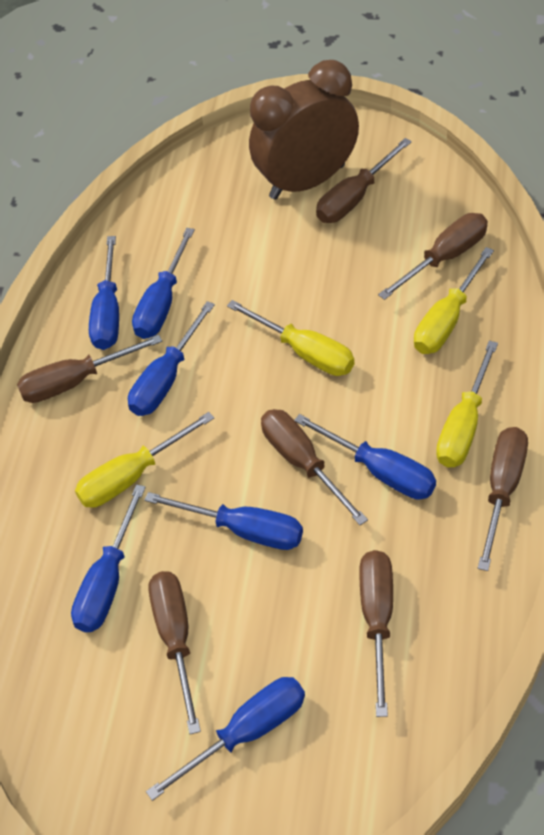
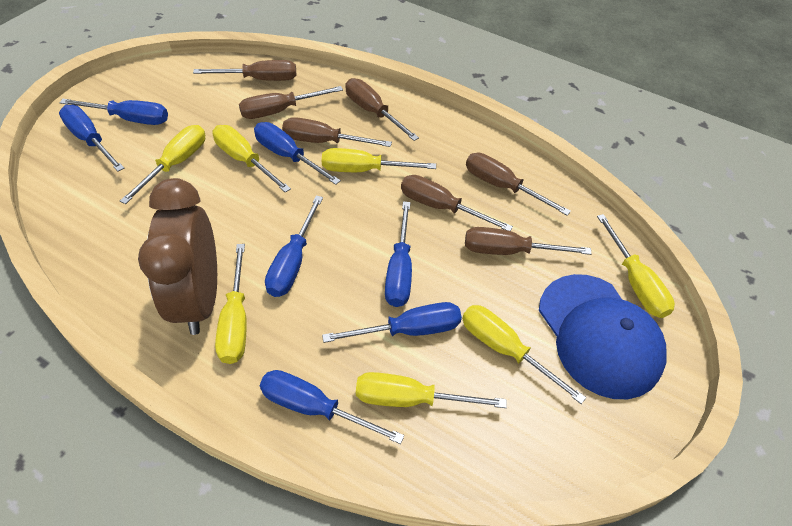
blue cap: 0 -> 1
yellow screwdriver: 4 -> 7

